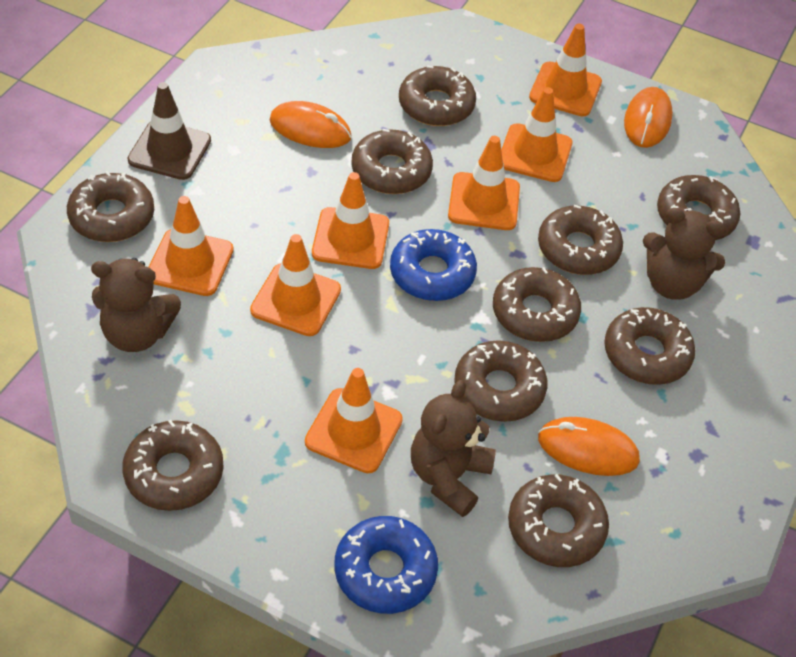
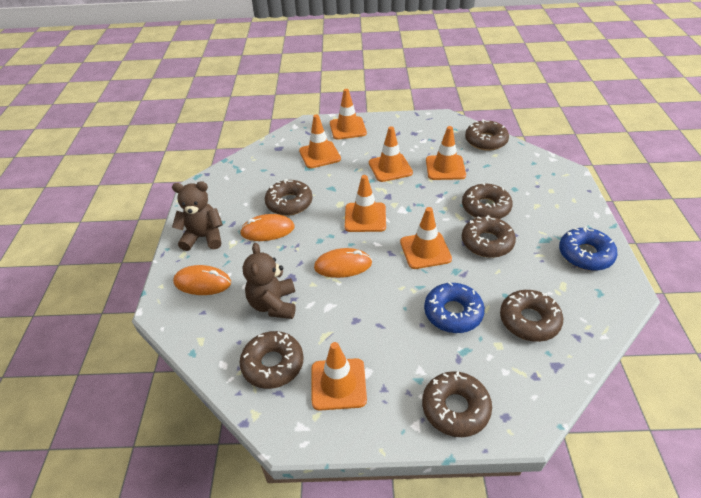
brown donut: 10 -> 7
brown teddy bear: 3 -> 2
brown traffic cone: 1 -> 0

